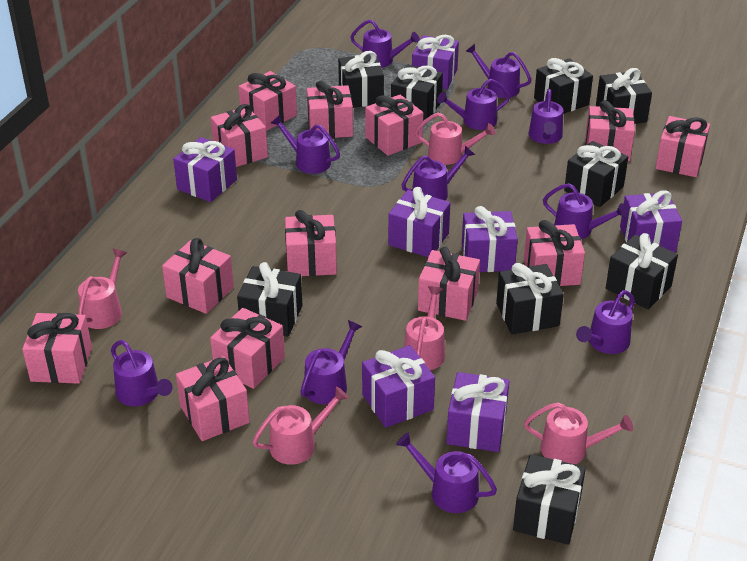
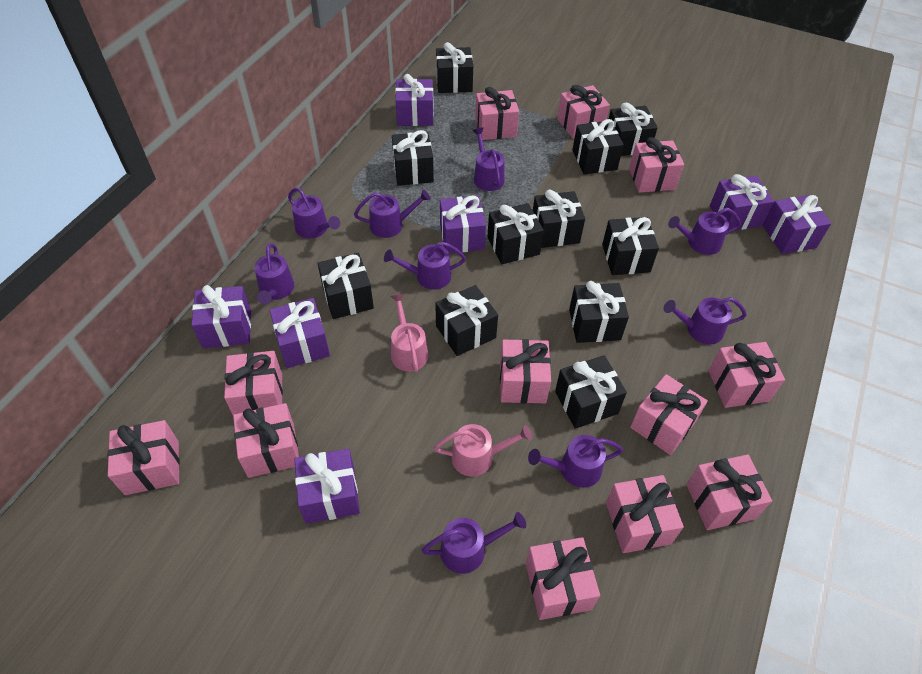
black gift: 9 -> 11
pink gift: 13 -> 12
pink watering can: 5 -> 2
purple watering can: 11 -> 9

